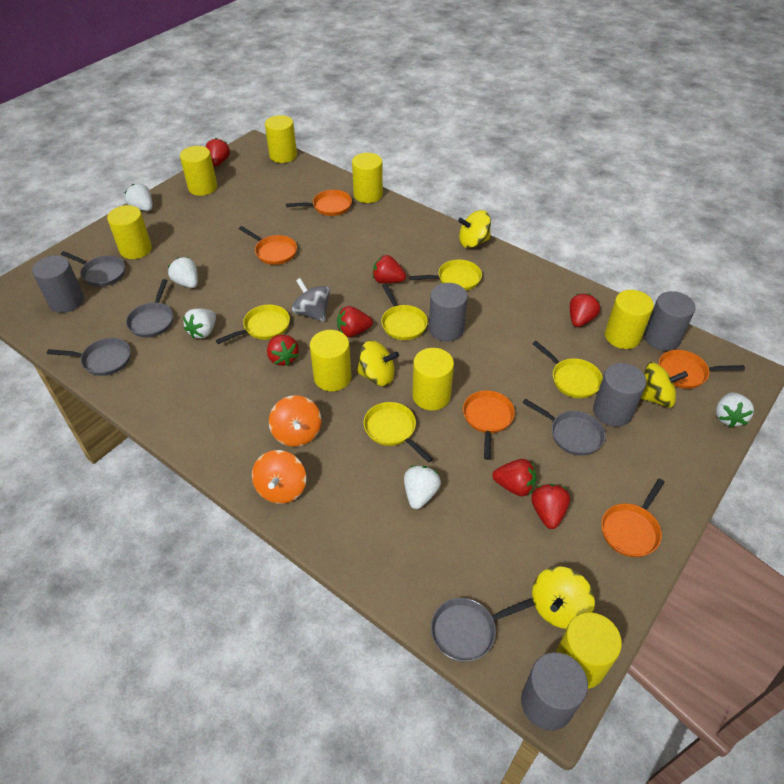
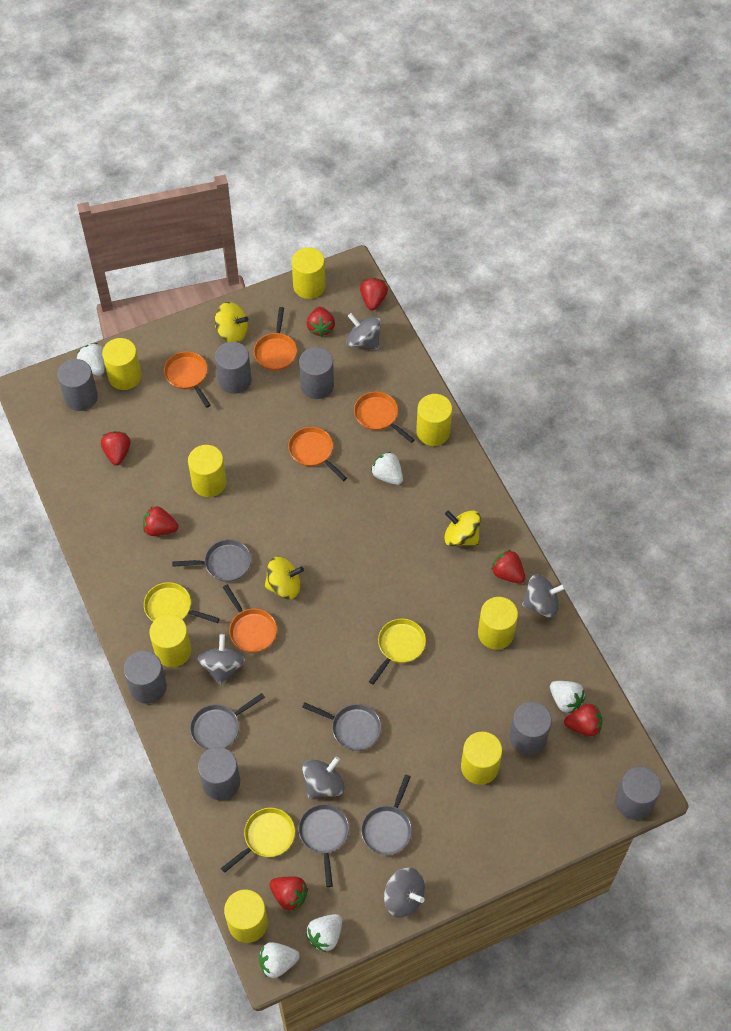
grey cylinder: 5 -> 7
grey spinning top: 1 -> 5
orange spinning top: 2 -> 0
yellow pan: 5 -> 3
yellow spinning top: 4 -> 3

